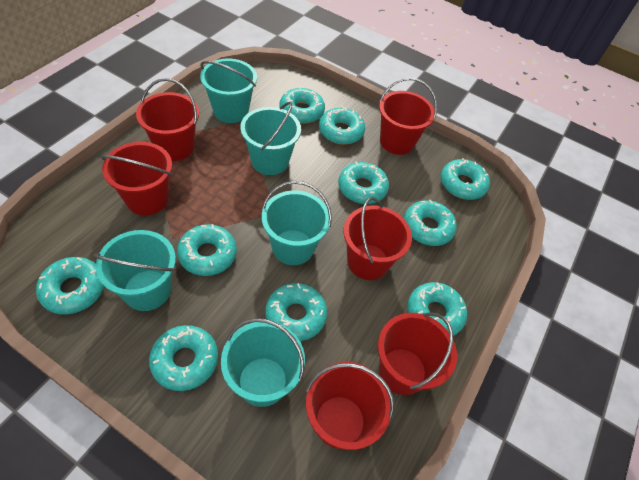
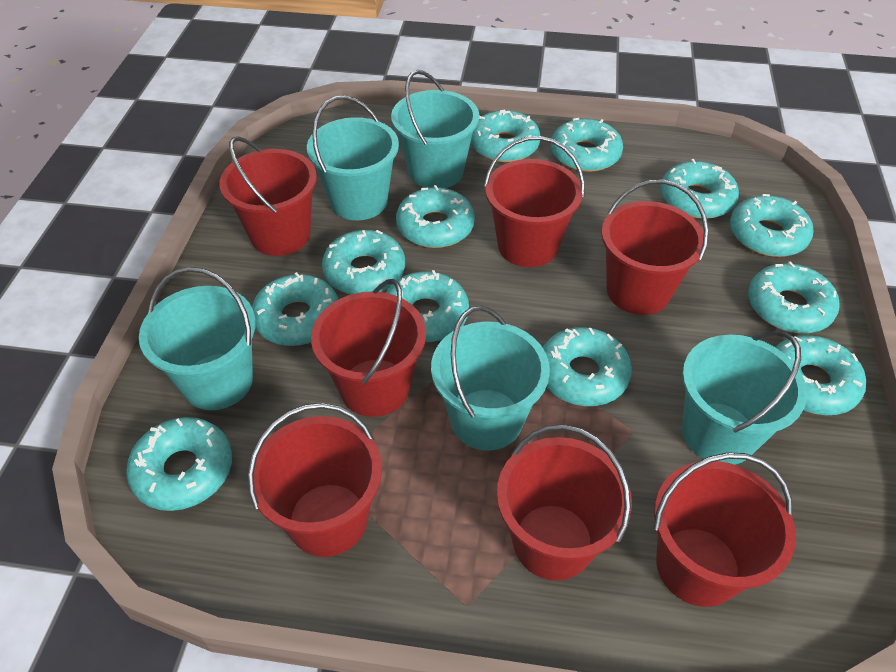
red bucket: 6 -> 7
turquoise donut: 10 -> 12

